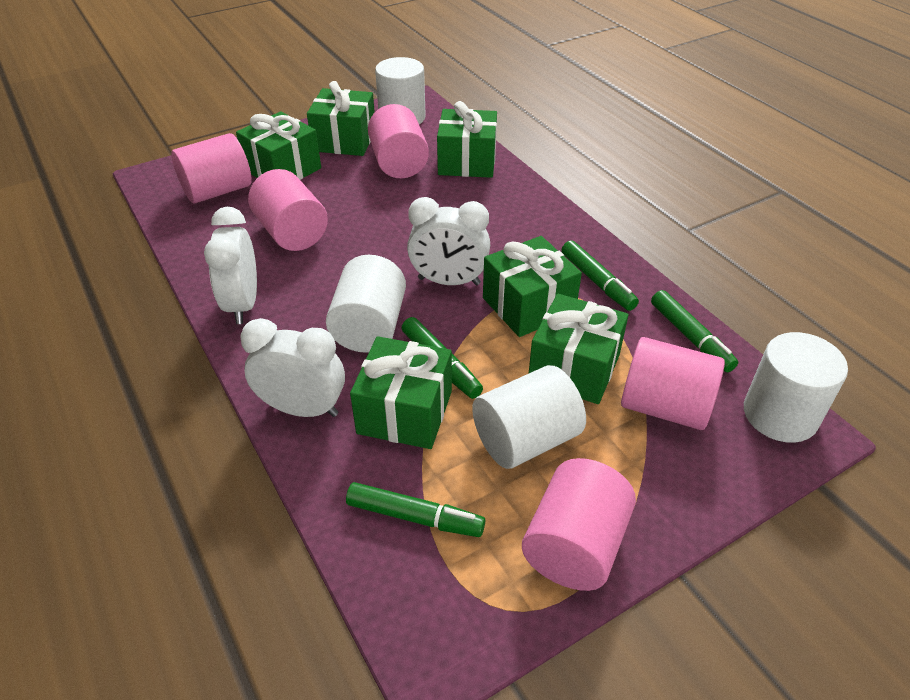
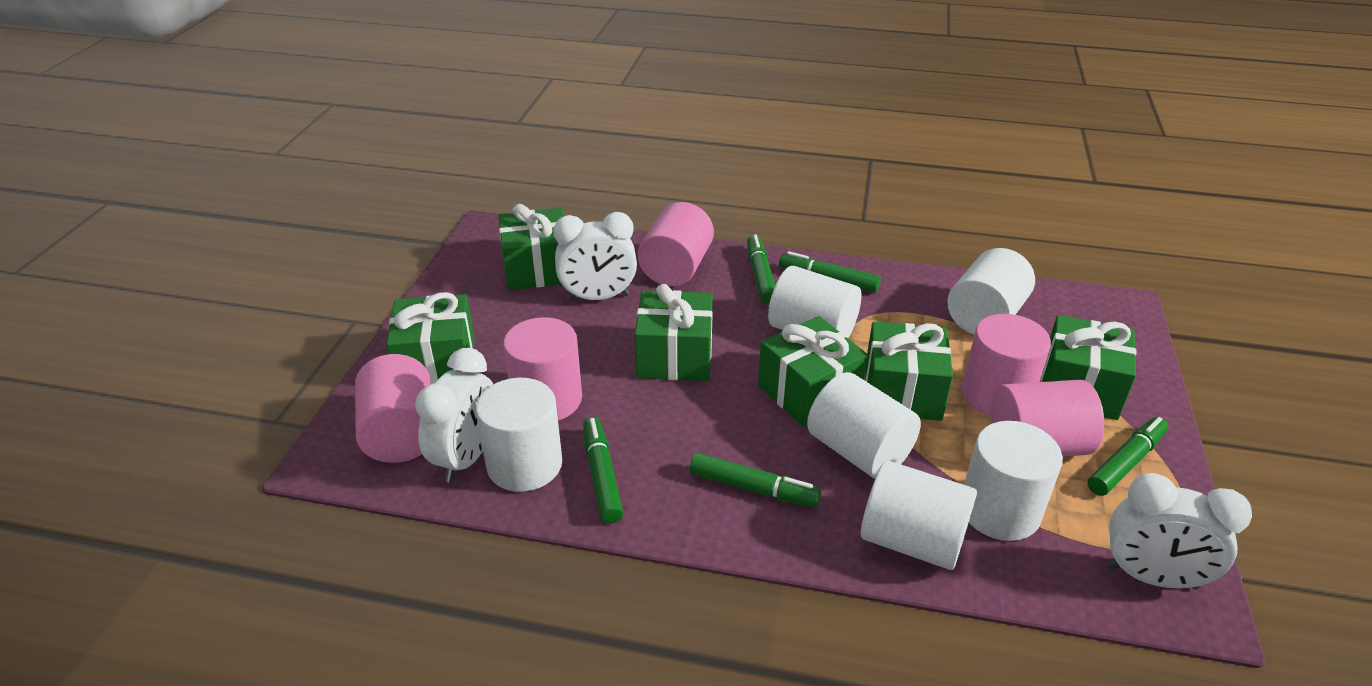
green marker: 4 -> 5
white cylinder: 4 -> 6

